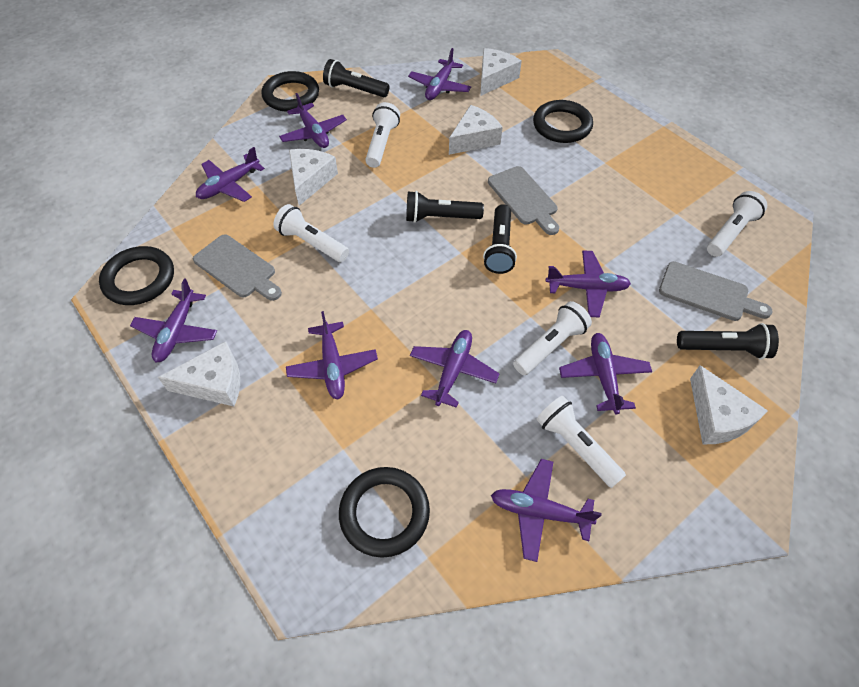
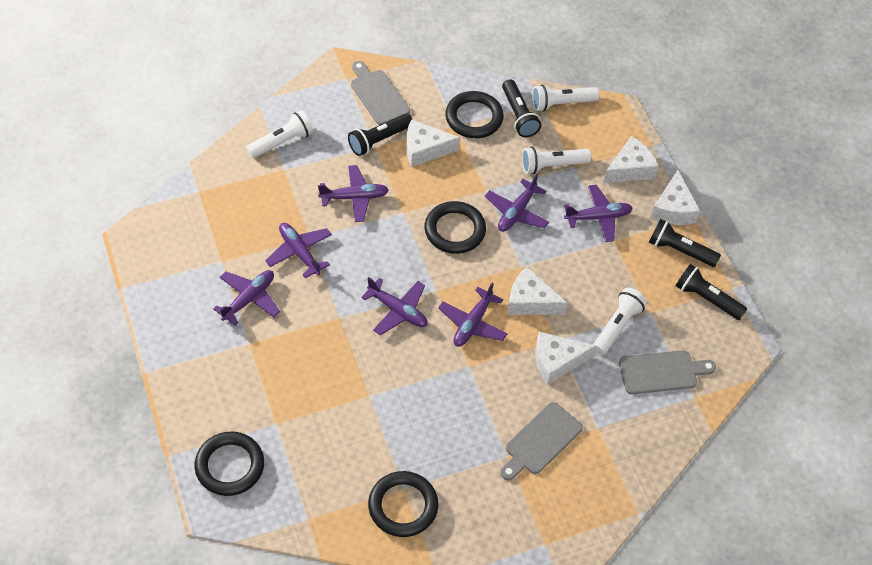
purple plane: 9 -> 7
white flashlight: 5 -> 4

